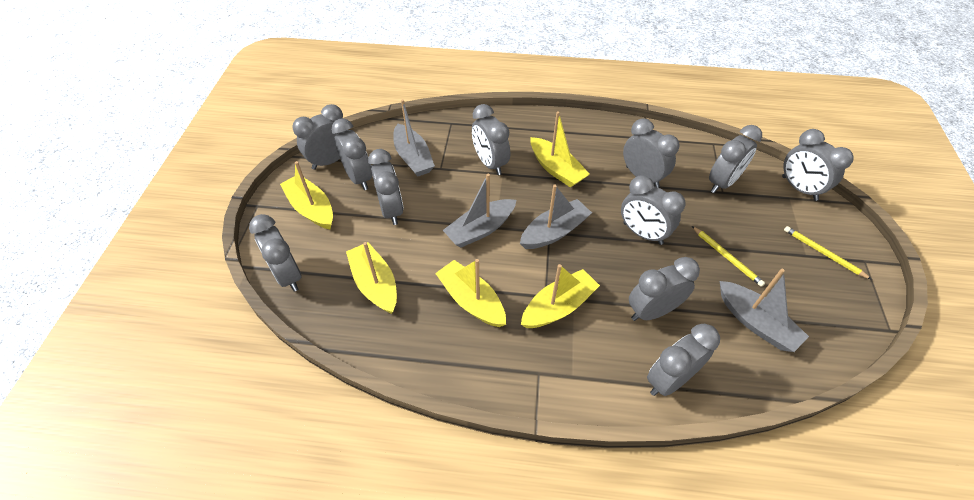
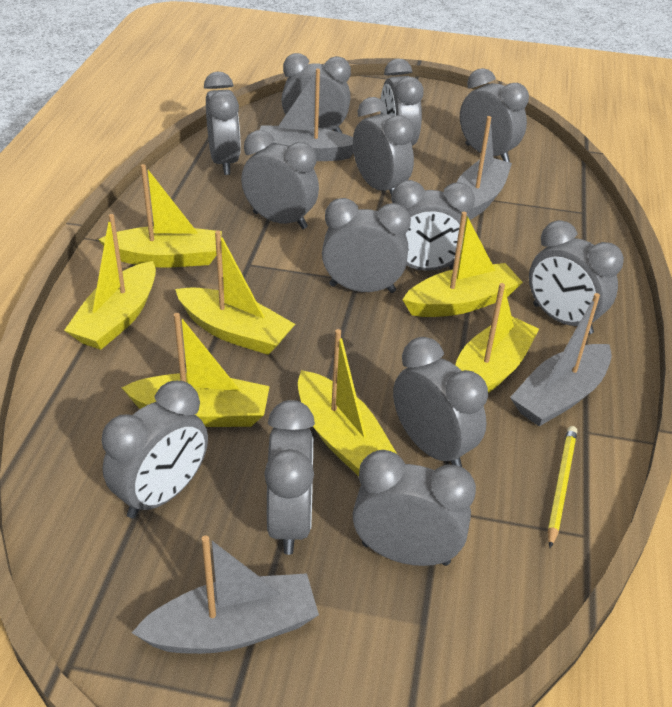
grey clock: 11 -> 13
yellow boat: 5 -> 7
yellow pencil: 2 -> 1

